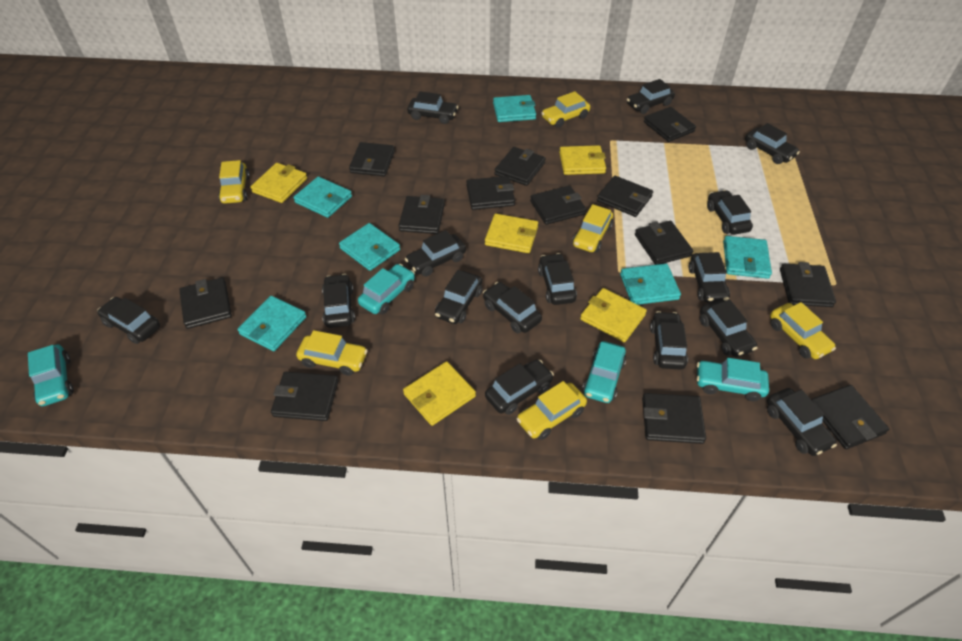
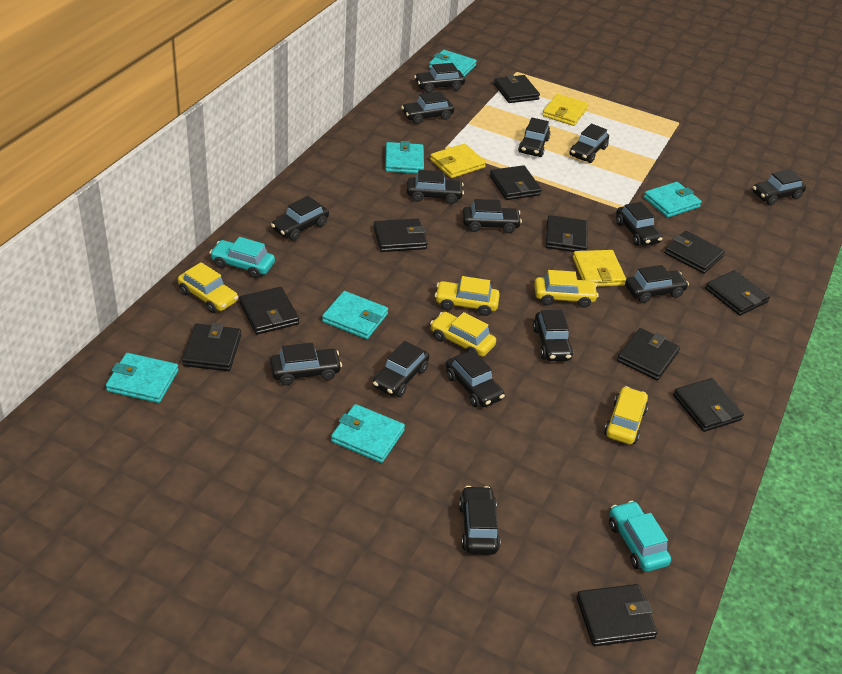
black wallet: 13 -> 11
turquoise car: 4 -> 2
yellow car: 6 -> 5
yellow wallet: 5 -> 3

